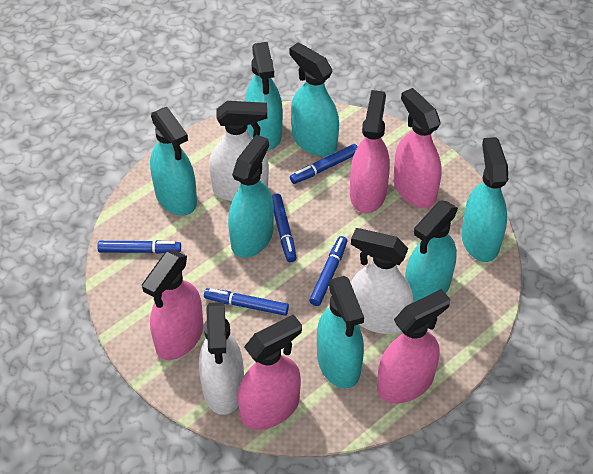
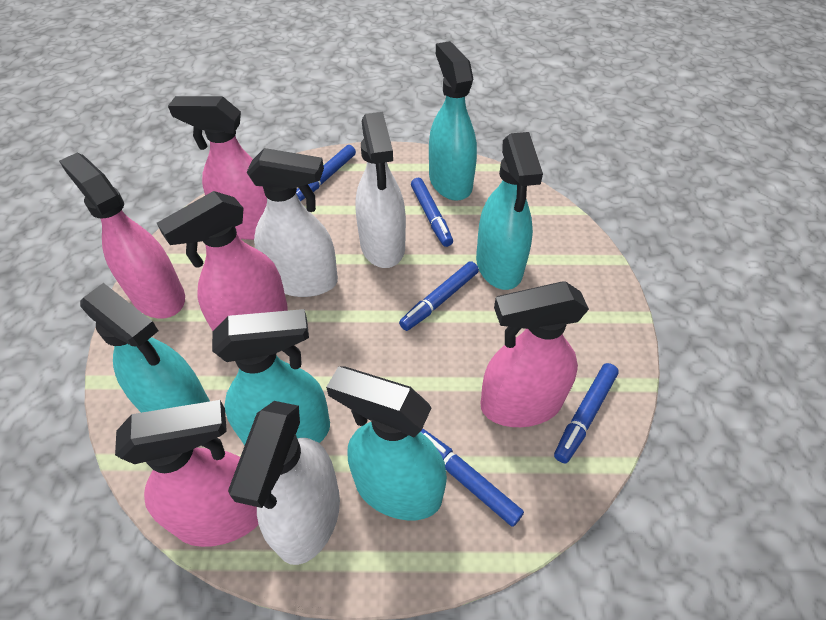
turquoise spray bottle: 7 -> 5

